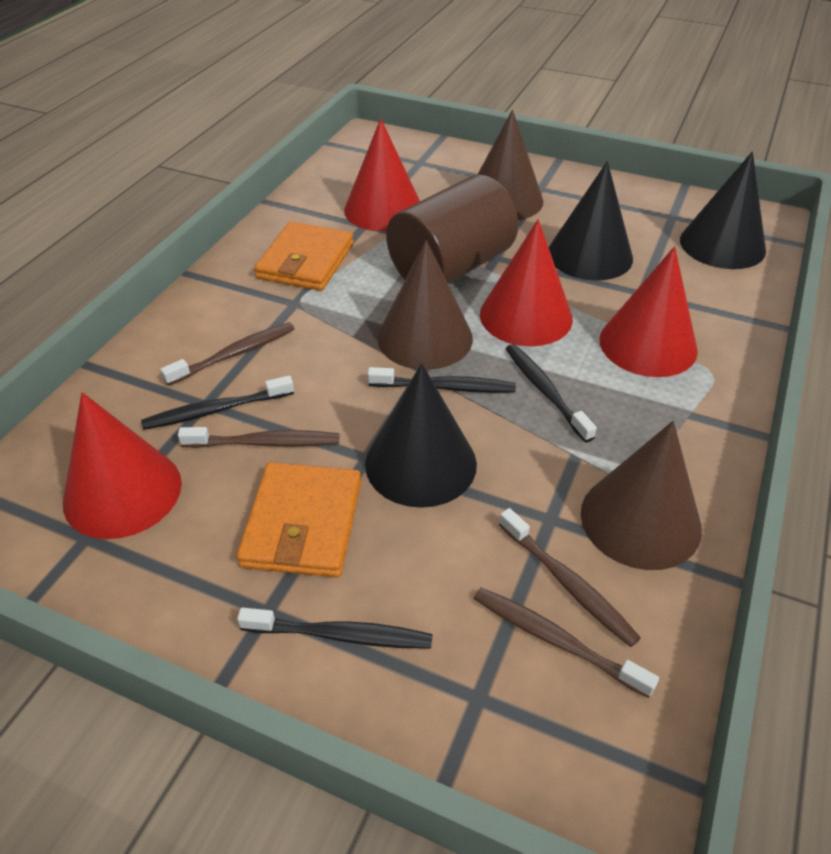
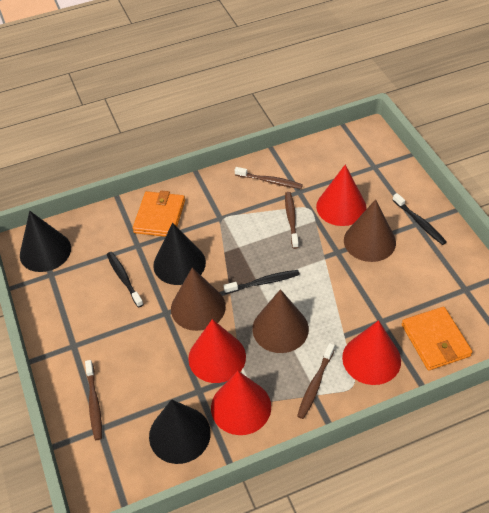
black toothbrush: 4 -> 3
brown cylinder: 1 -> 0

